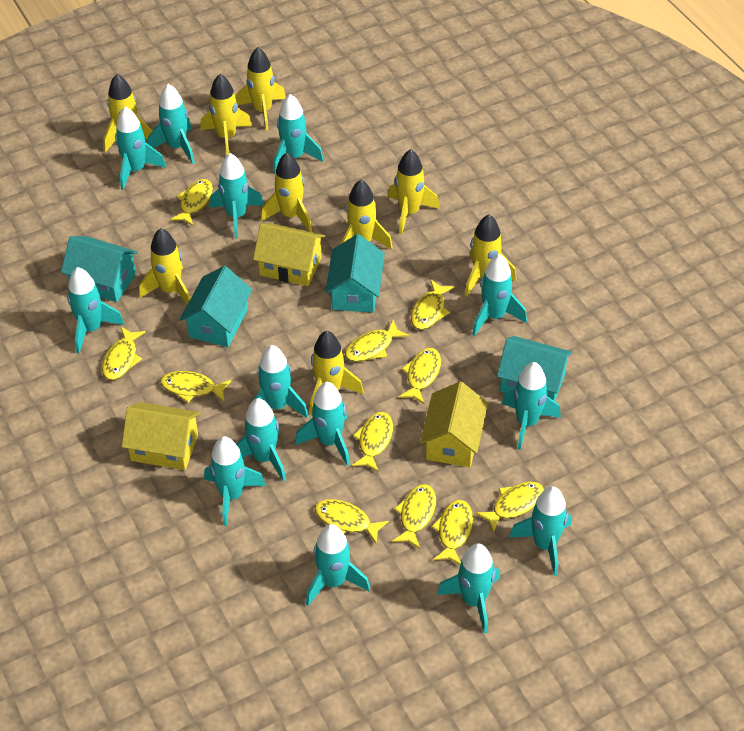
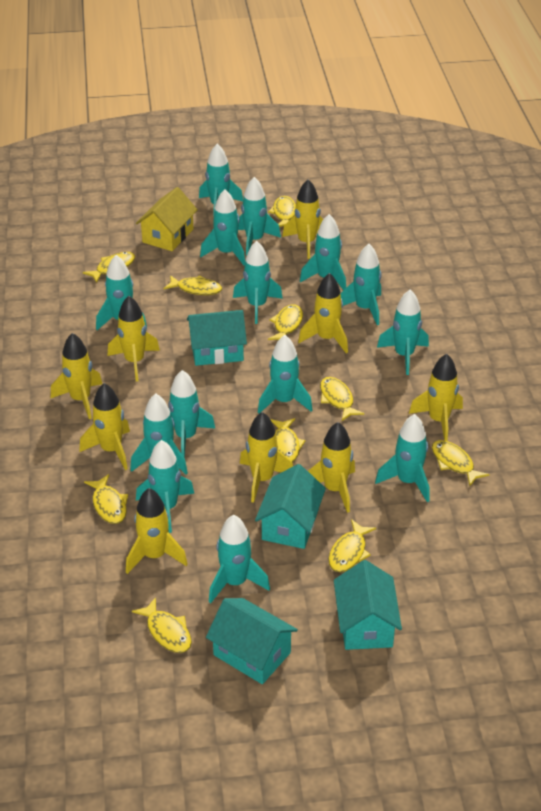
yellow fish: 11 -> 10
yellow house: 3 -> 1

